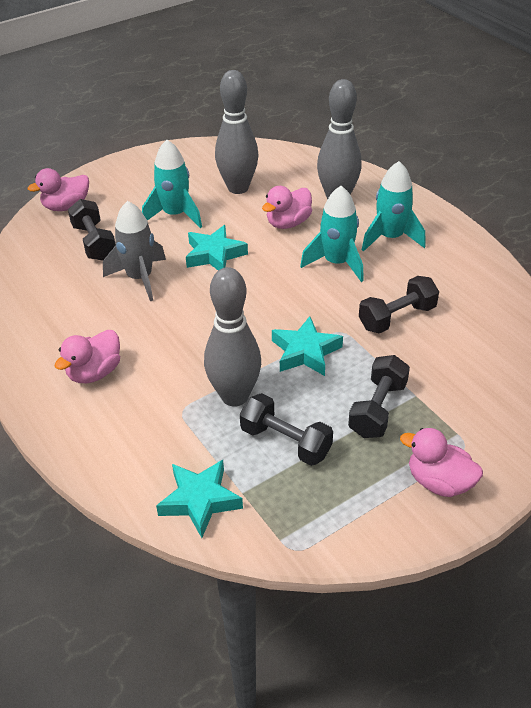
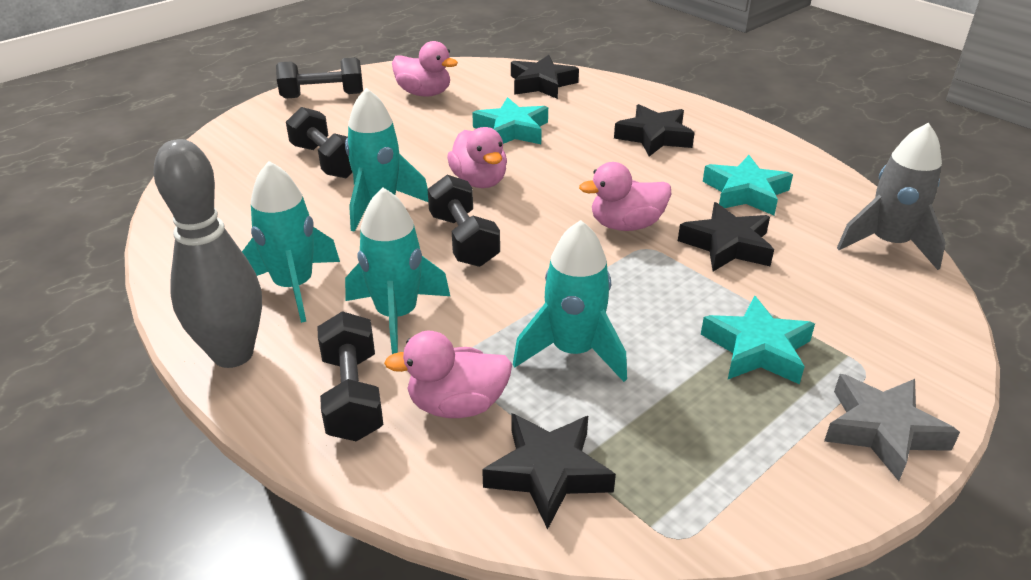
black star: 0 -> 4
grey bowling pin: 3 -> 1
grey star: 0 -> 1
turquoise rocket: 3 -> 4

